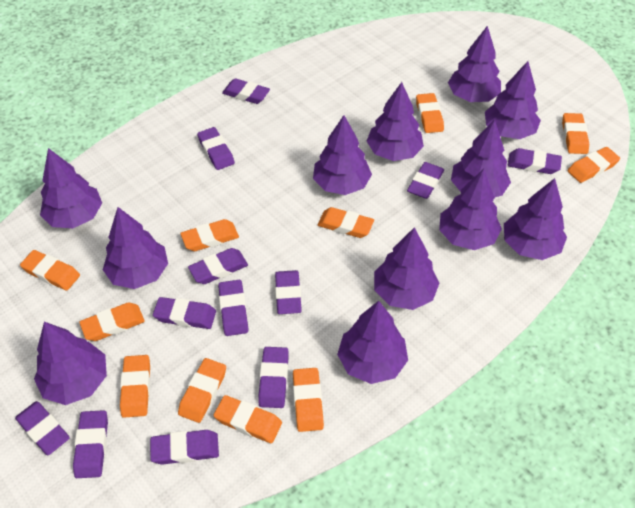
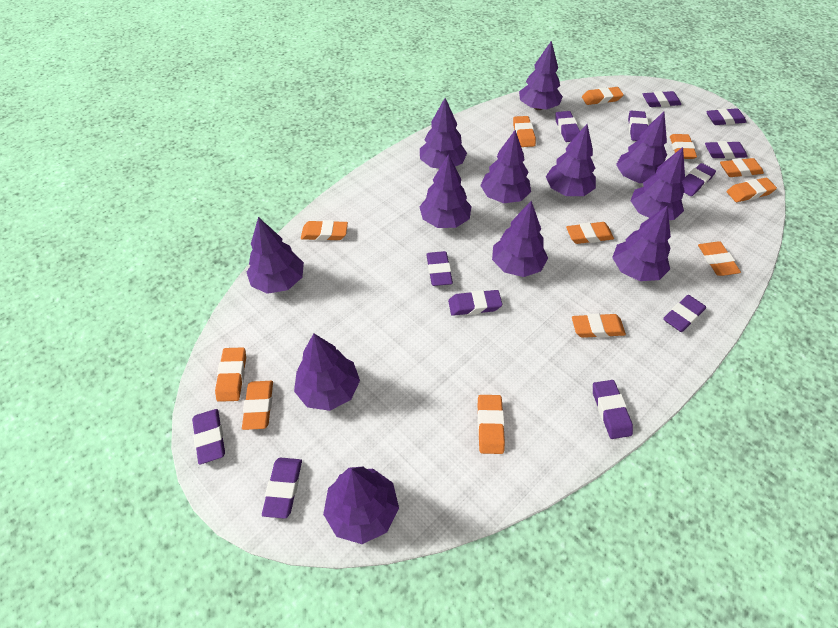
orange eraser: 11 -> 12

